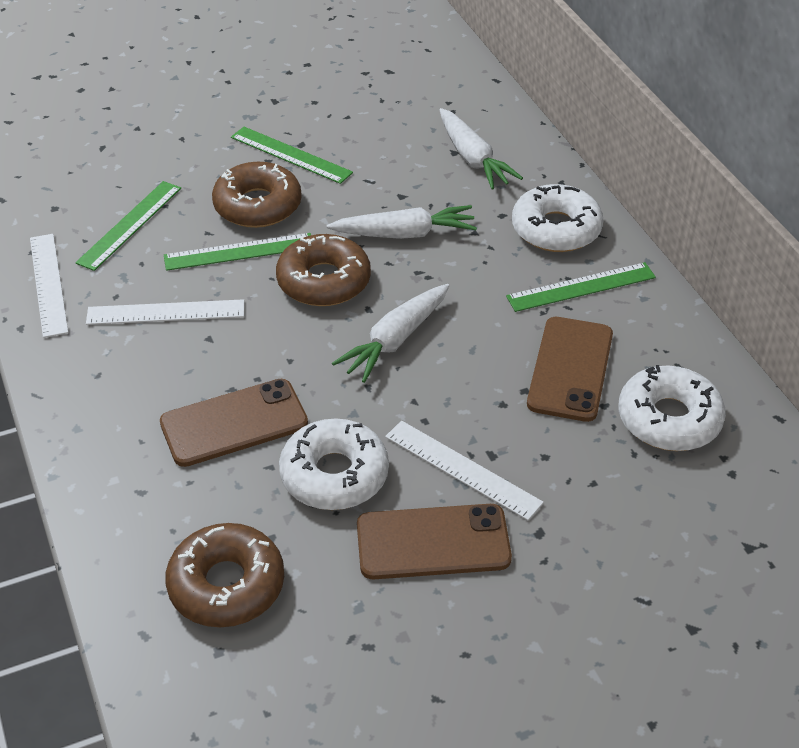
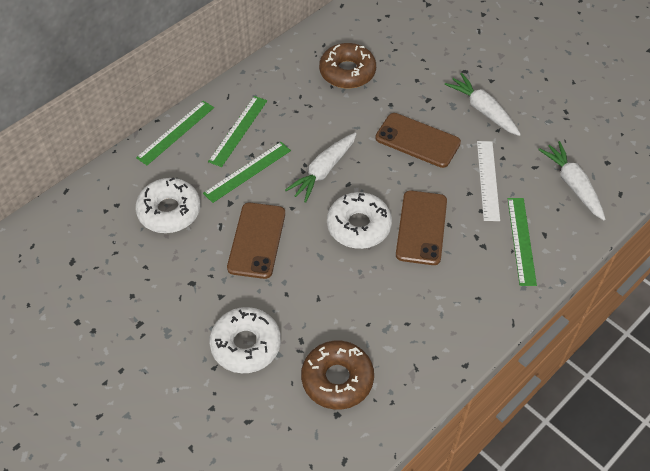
brown donut: 3 -> 2
white ruler: 3 -> 1

